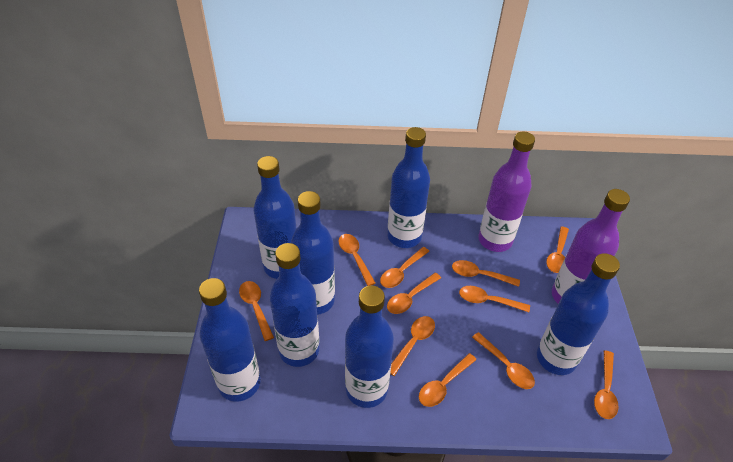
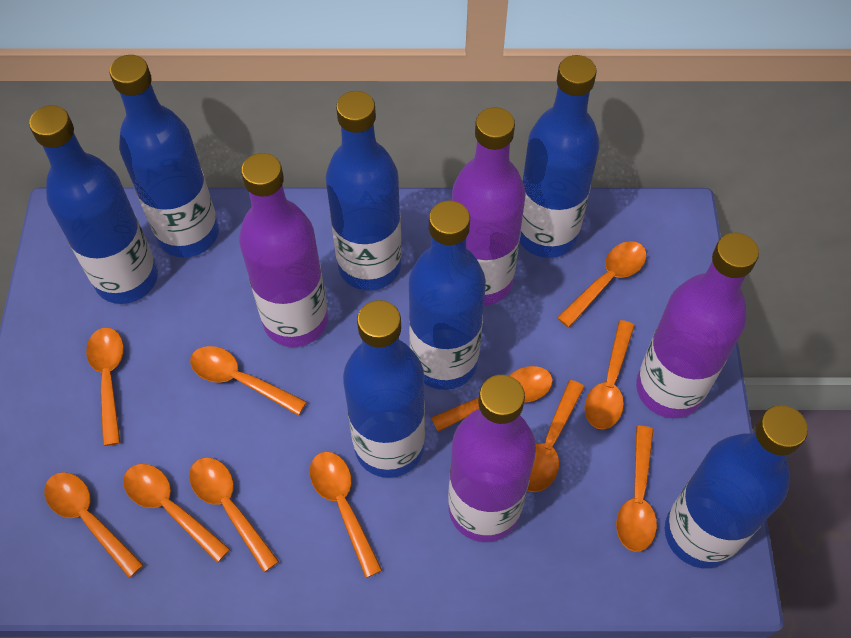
purple bottle: 2 -> 4

